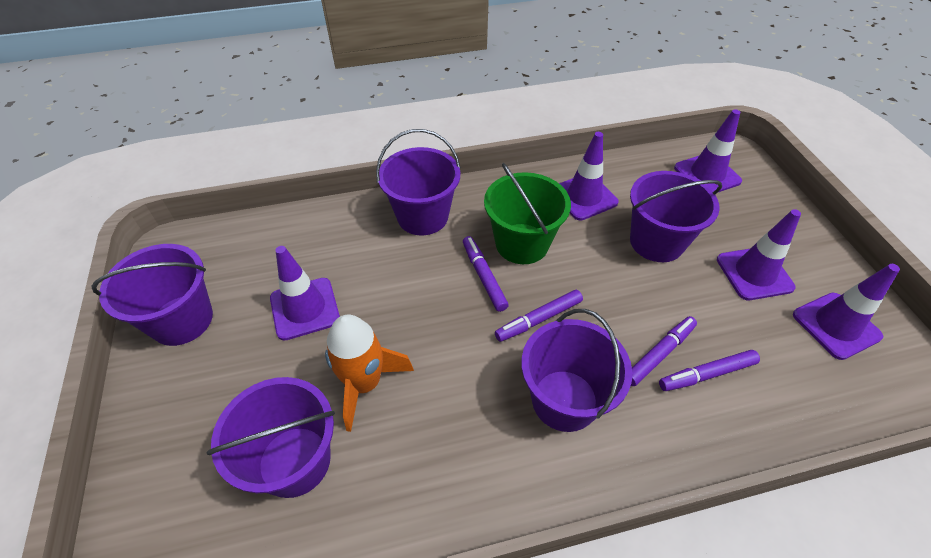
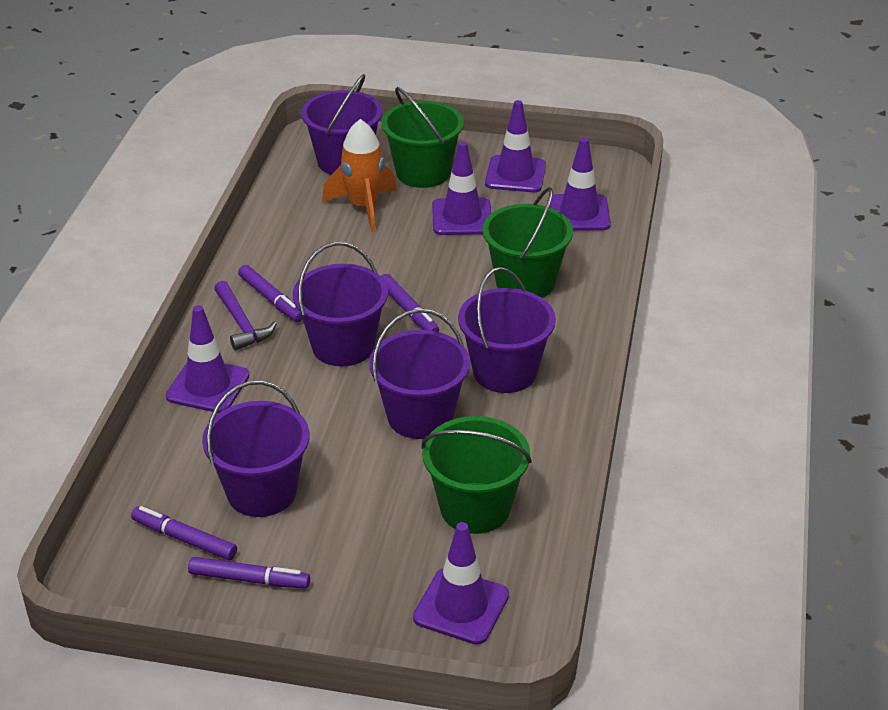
green bucket: 1 -> 3
purple hammer: 0 -> 1

